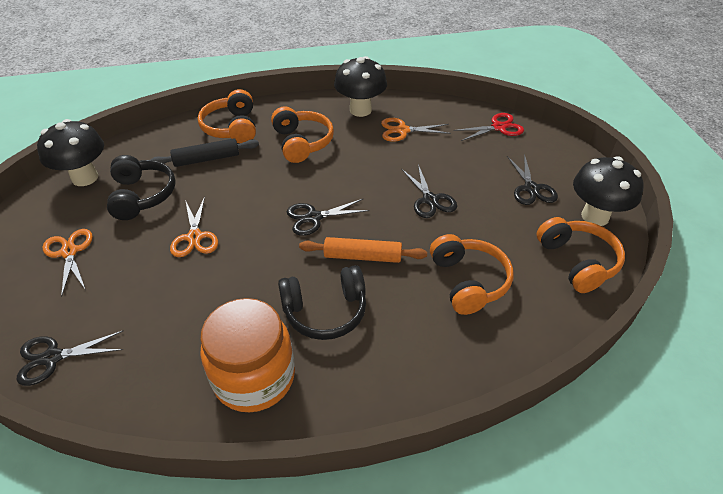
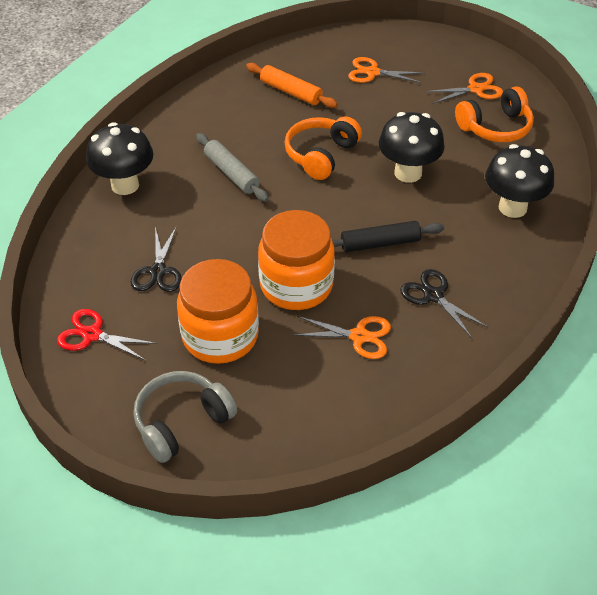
black headphones: 2 -> 0
black scissors: 4 -> 2
grey headphones: 0 -> 1
grey rolling pin: 0 -> 1
orange headphones: 4 -> 2
orange jar: 1 -> 2

